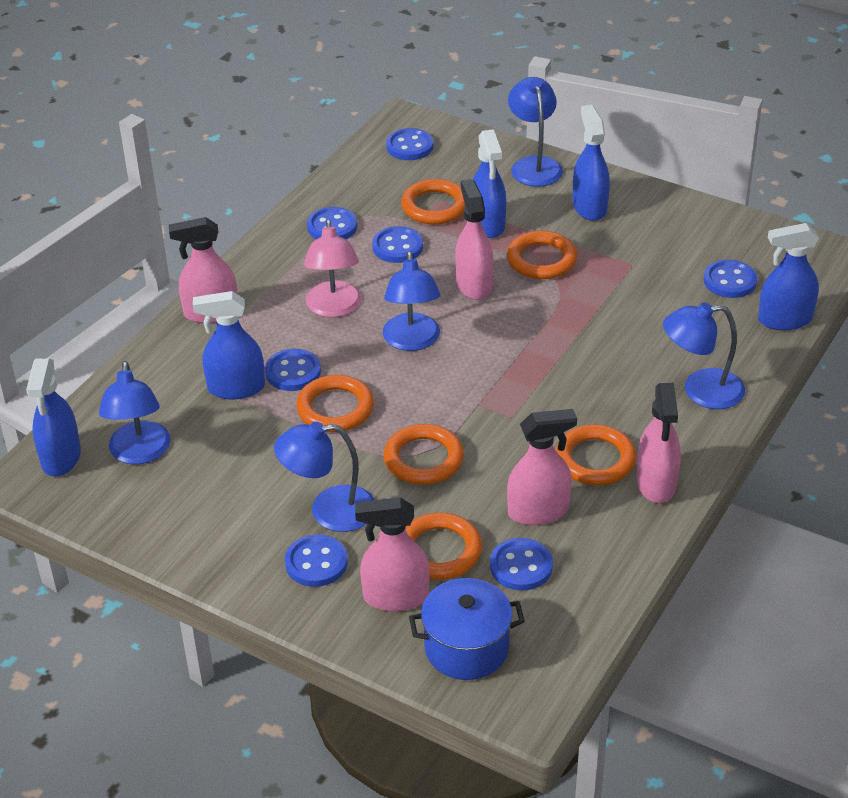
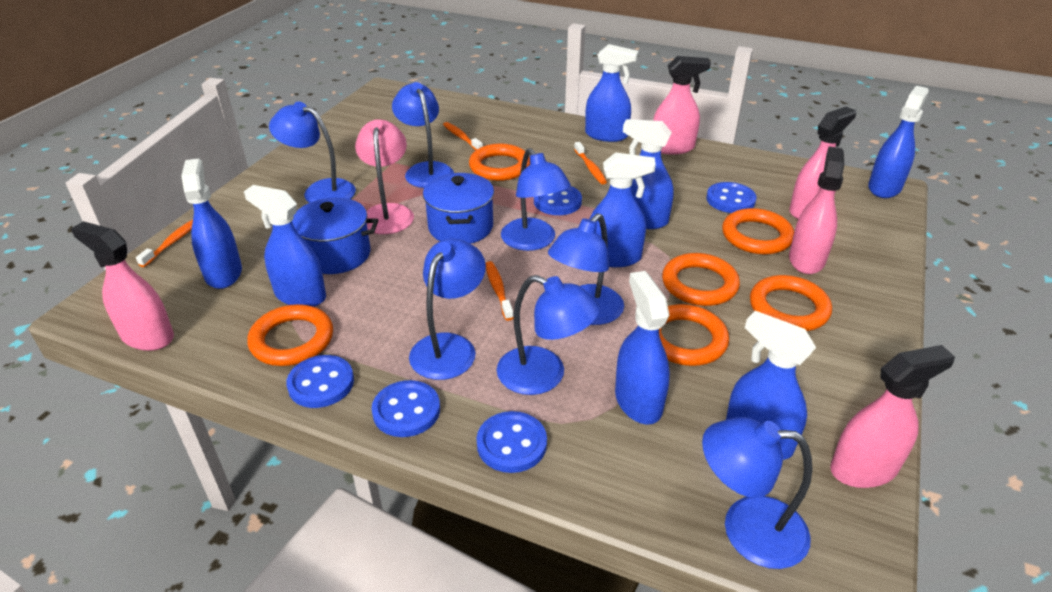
blue button: 7 -> 5
blue lamp: 5 -> 7
blue pot: 1 -> 2
blue spray bottle: 5 -> 8
orange toothbrush: 0 -> 4

